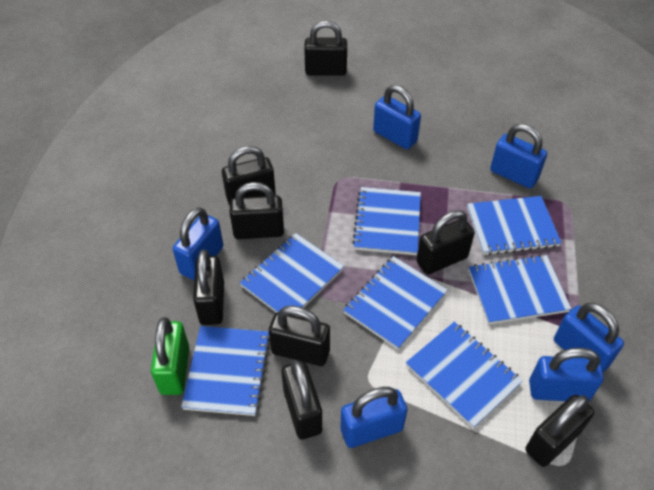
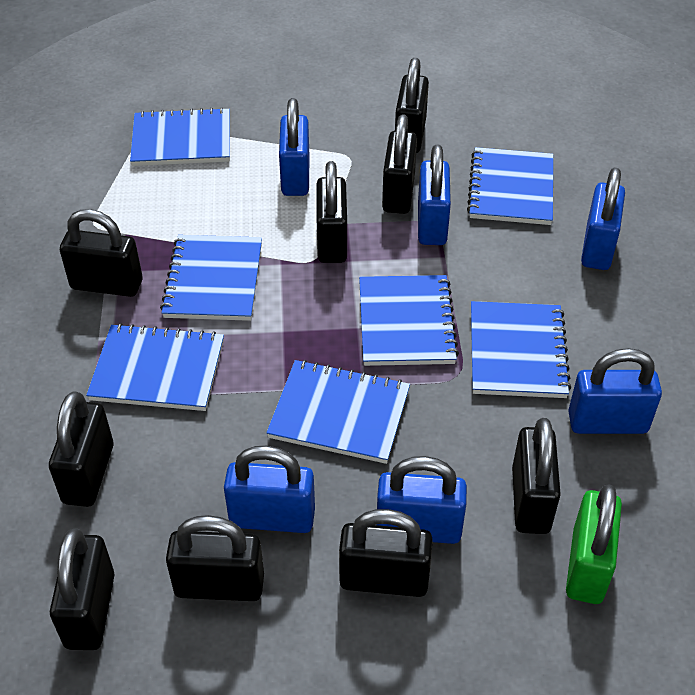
black padlock: 8 -> 9

